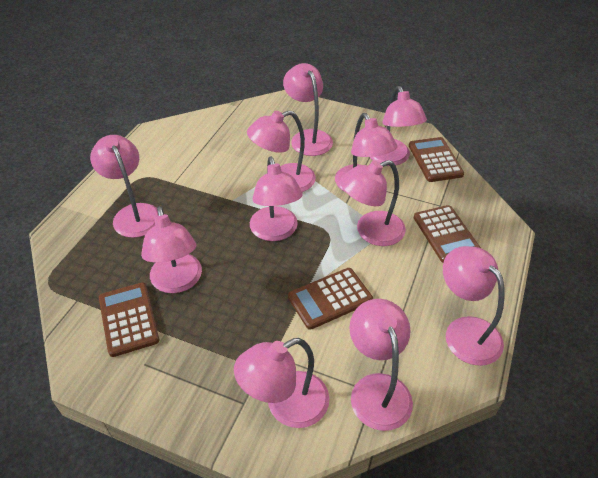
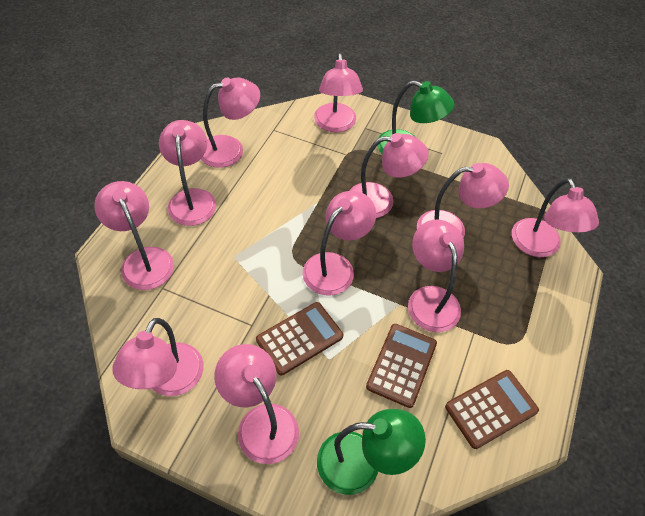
brown calculator: 4 -> 3
green lamp: 0 -> 2

